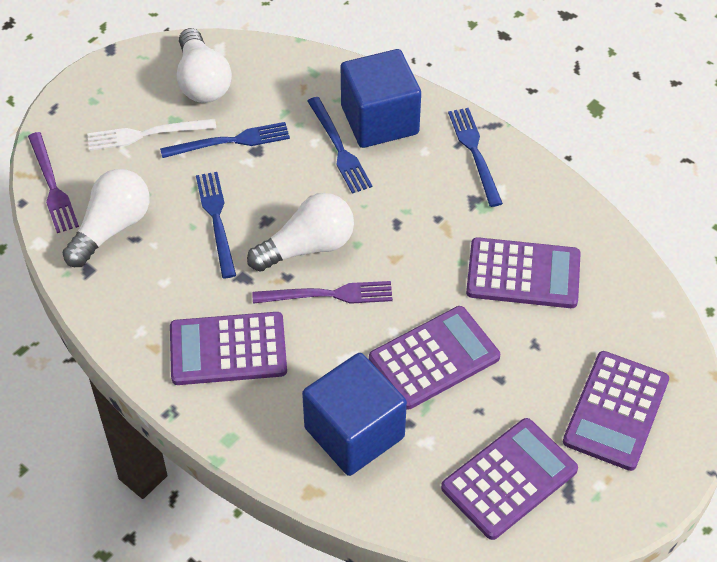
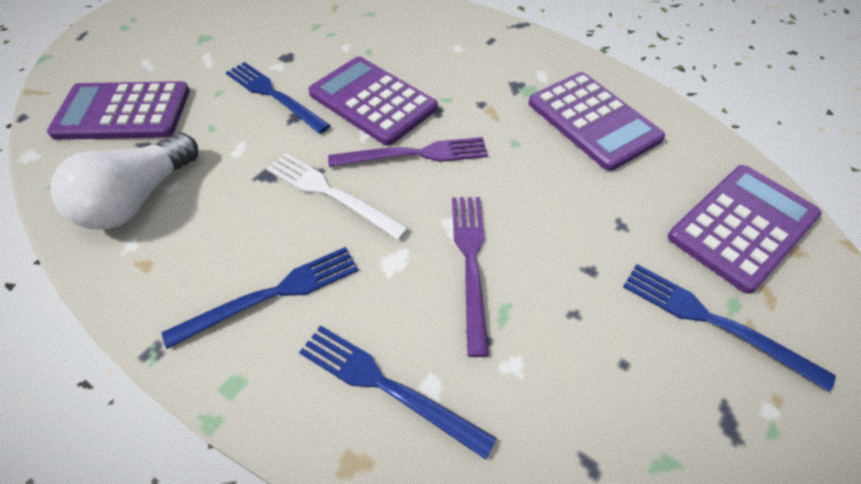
blue cube: 2 -> 0
purple calculator: 5 -> 4
white light bulb: 3 -> 1

